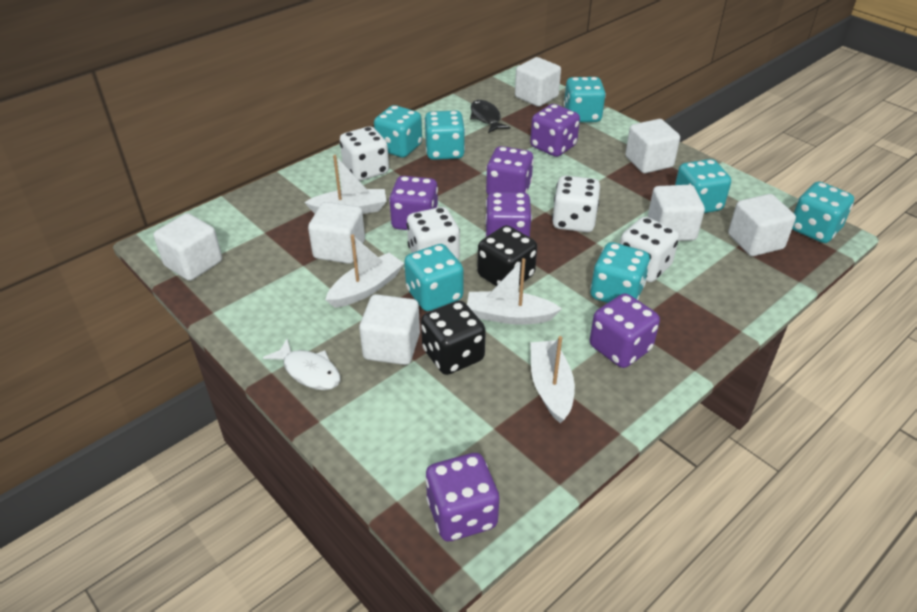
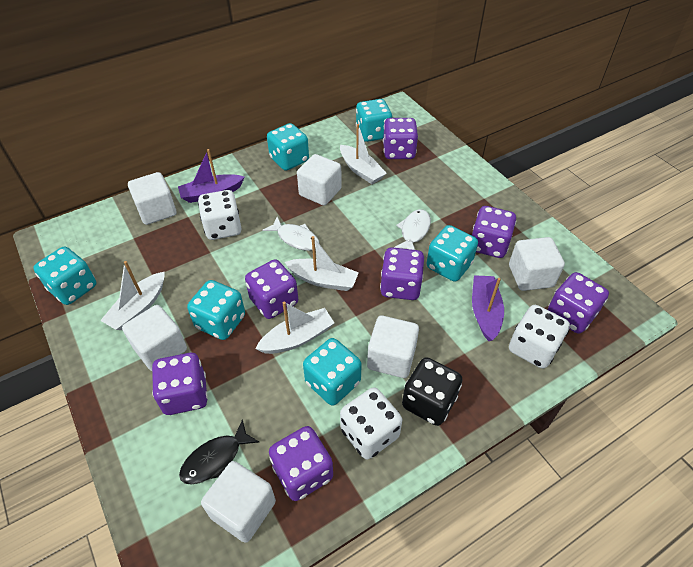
black dice: 2 -> 1
purple boat: 0 -> 2
purple dice: 6 -> 7
turquoise dice: 7 -> 6
white cube: 7 -> 6
white dice: 4 -> 3
white fish: 1 -> 2

